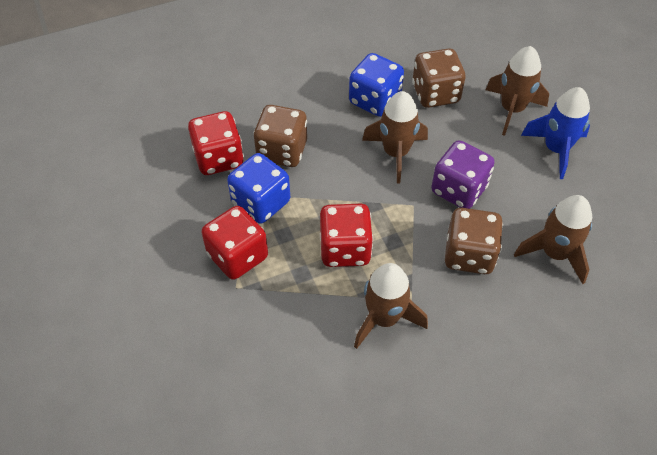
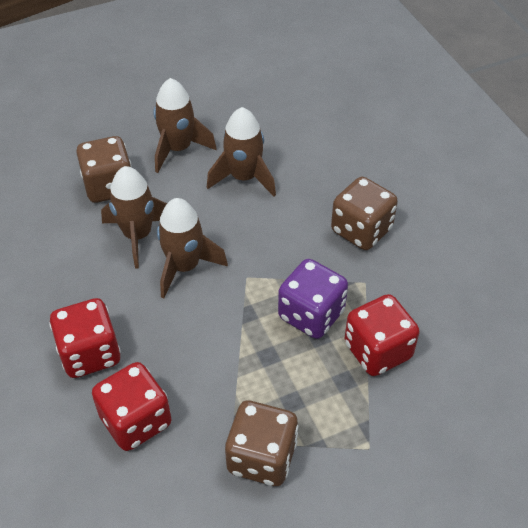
blue dice: 2 -> 0
blue rocket: 1 -> 0

